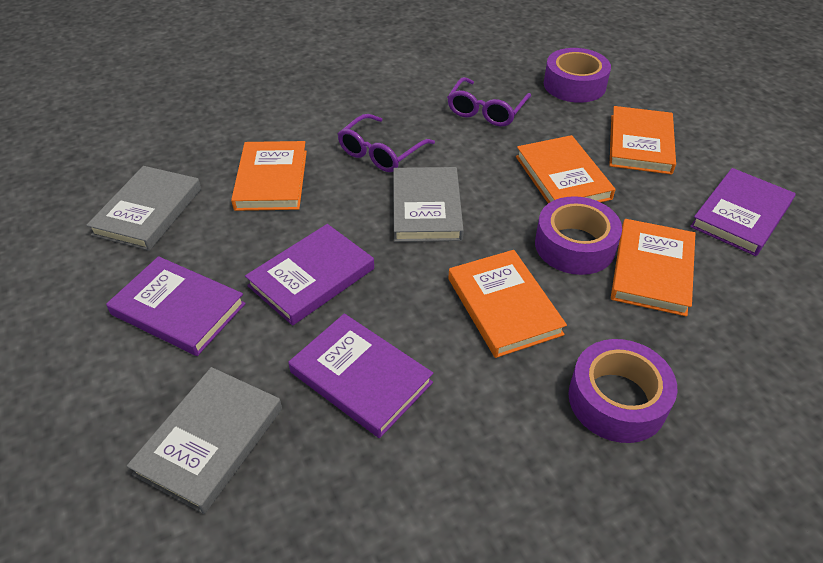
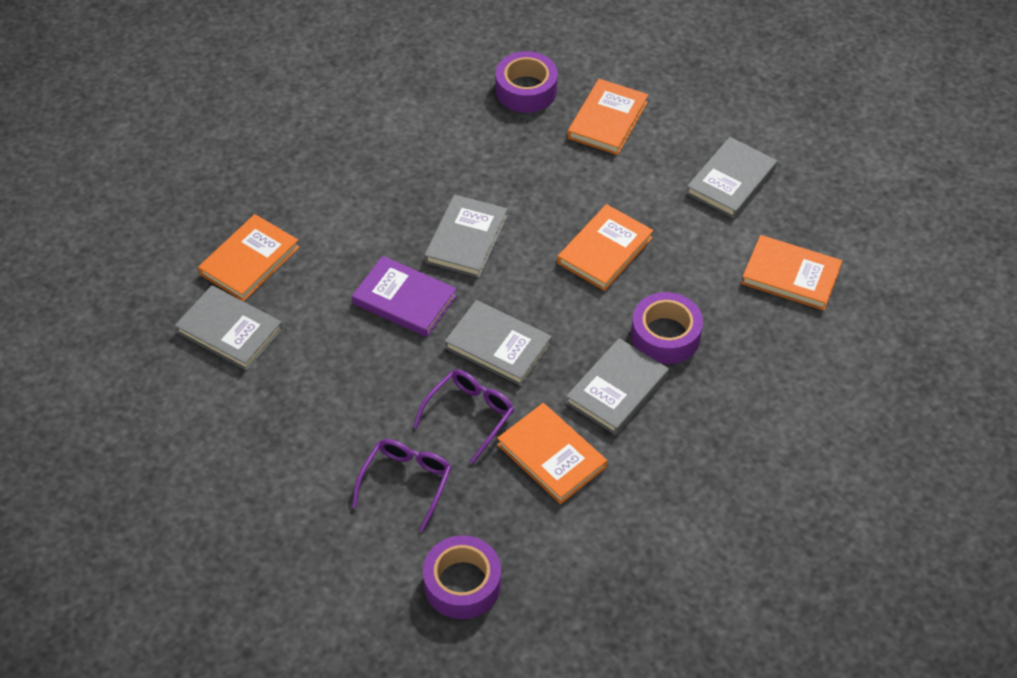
grey book: 3 -> 5
purple book: 4 -> 1

